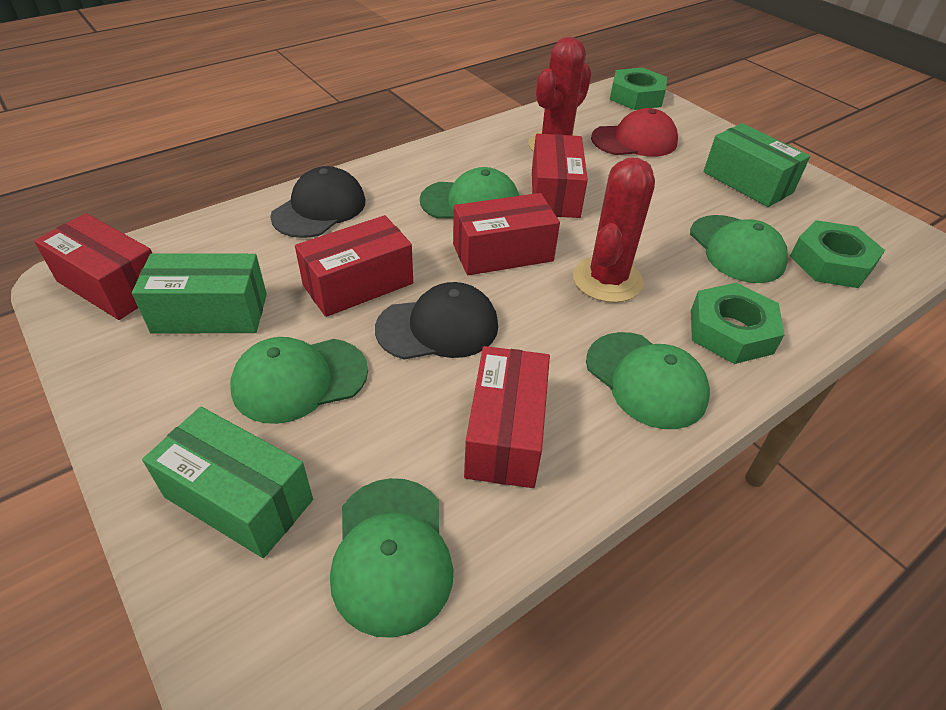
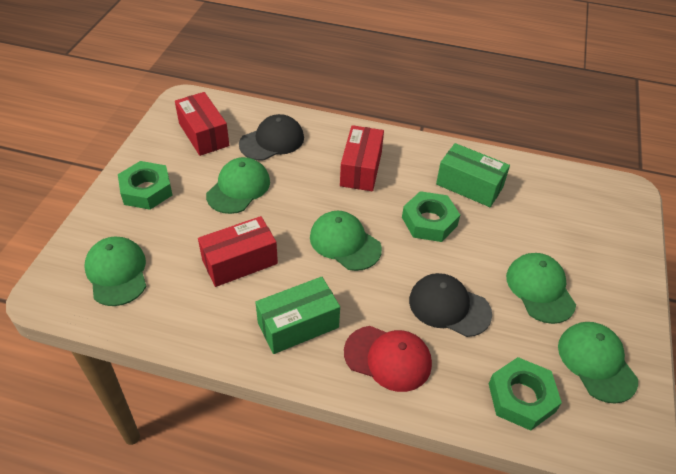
green box: 3 -> 2
red box: 5 -> 3
red cactus: 2 -> 0

